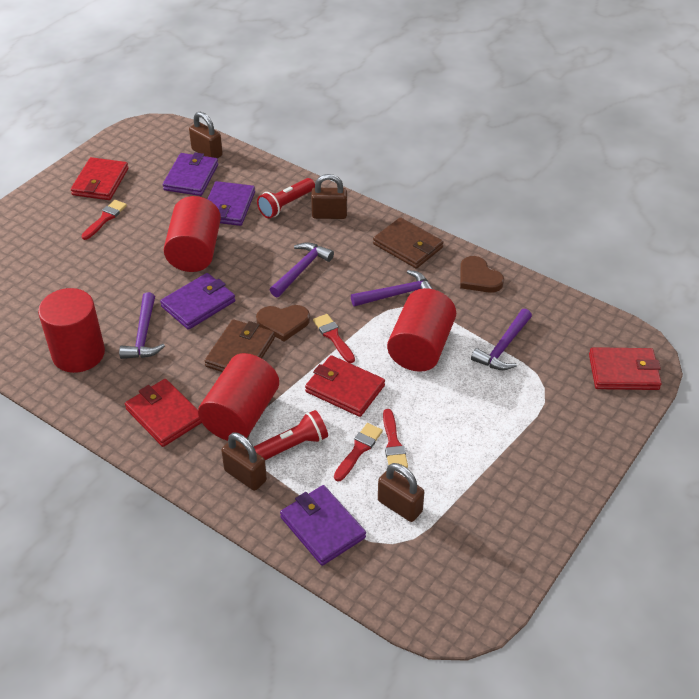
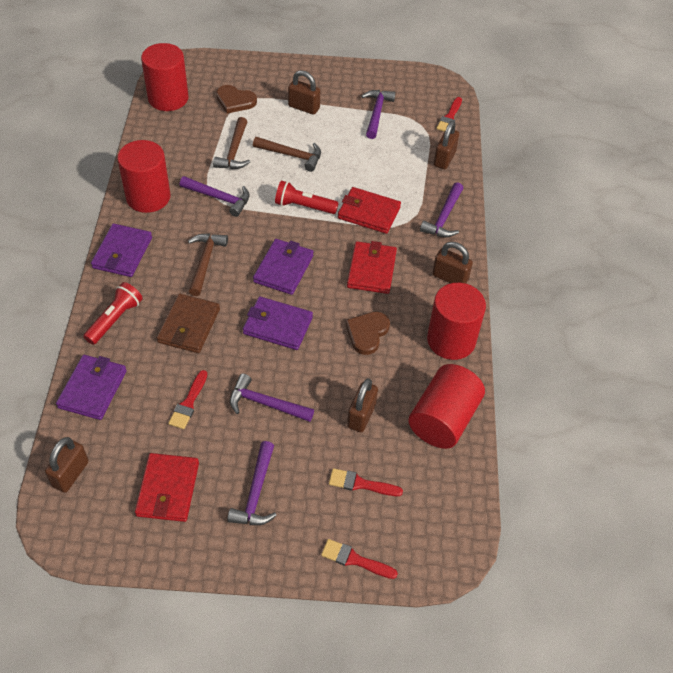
brown hammer: 0 -> 3
brown padlock: 4 -> 5
brown wallet: 2 -> 1
purple hammer: 4 -> 5
red wallet: 4 -> 3

